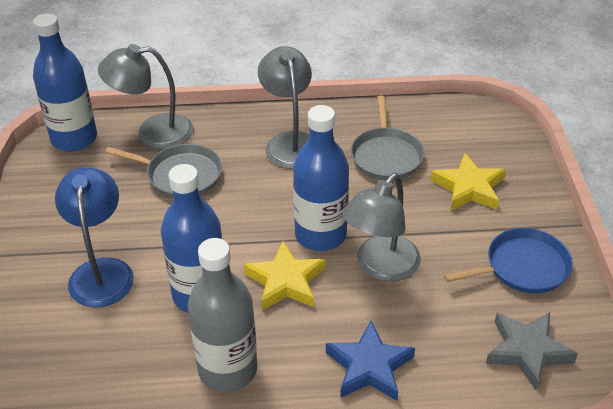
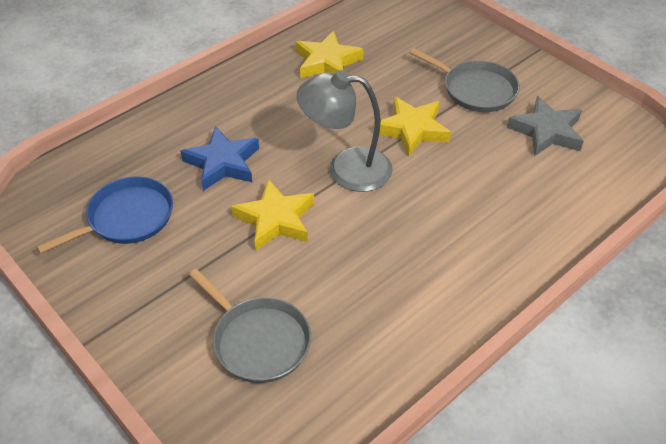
blue bottle: 3 -> 0
blue lamp: 1 -> 0
grey bottle: 1 -> 0
grey lamp: 3 -> 1
yellow star: 2 -> 3

